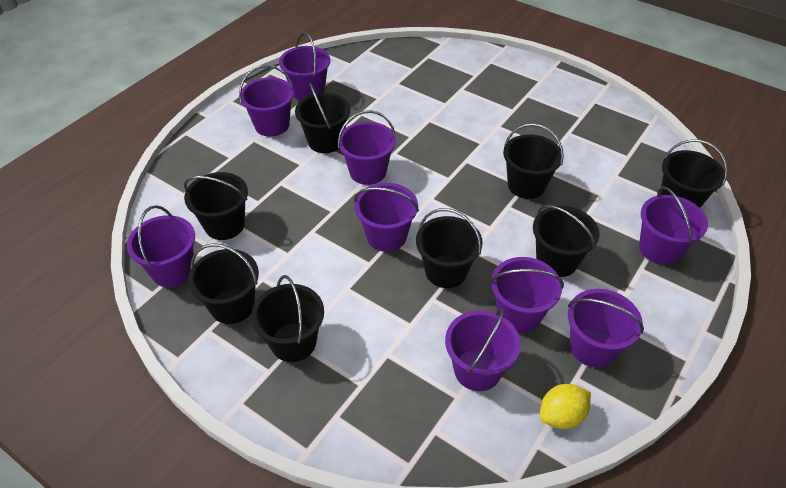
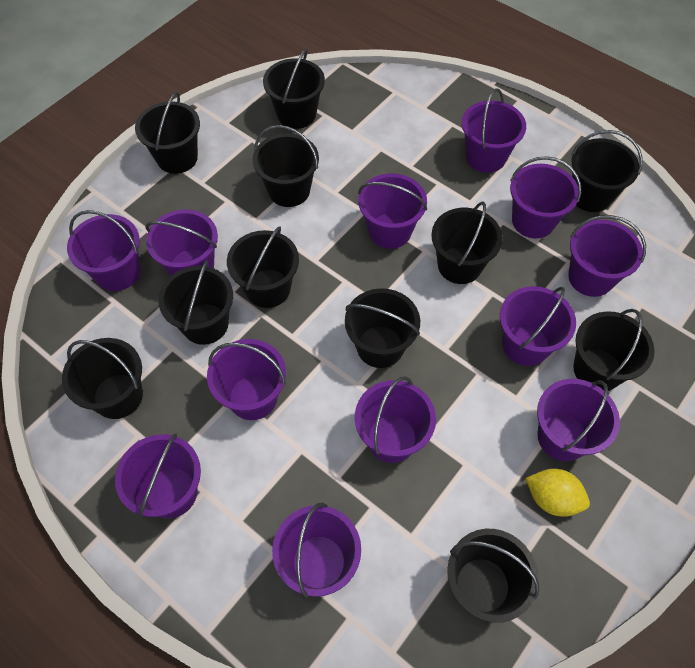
black bucket: 8 -> 11
purple bucket: 9 -> 12

